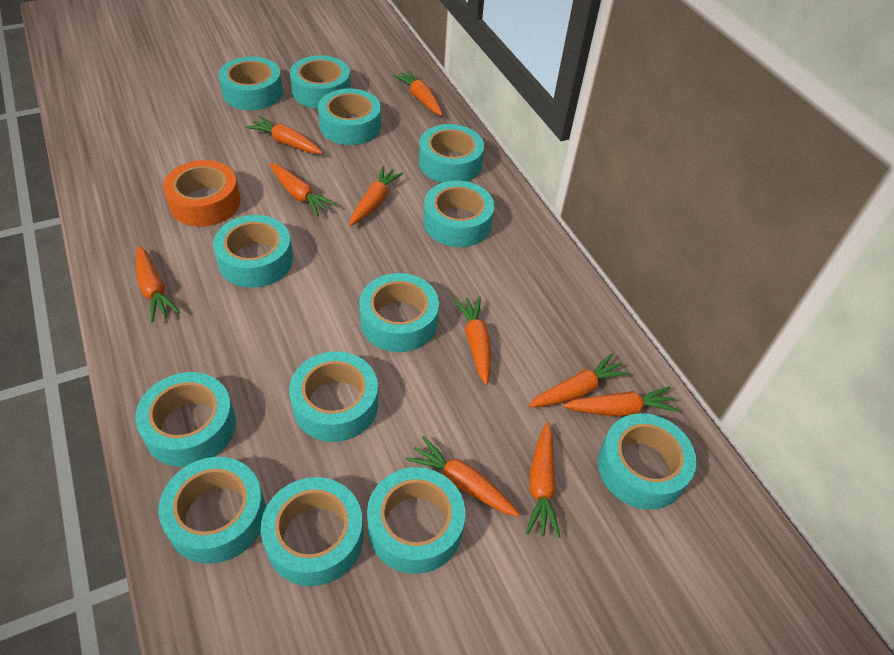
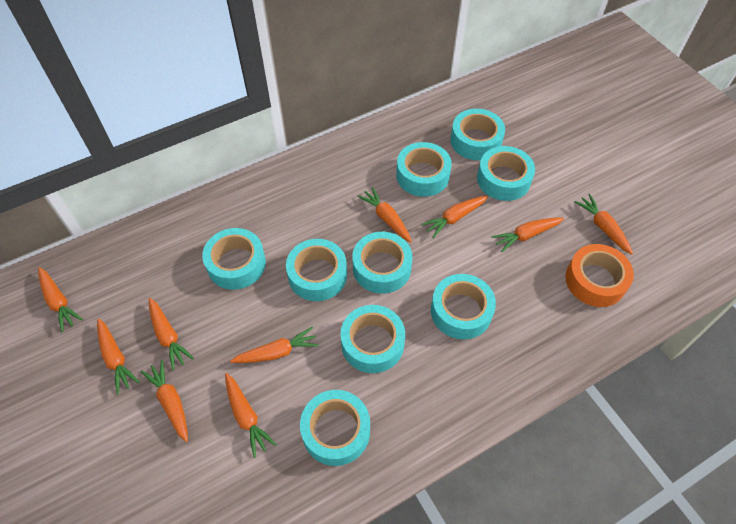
turquoise tape: 13 -> 9

